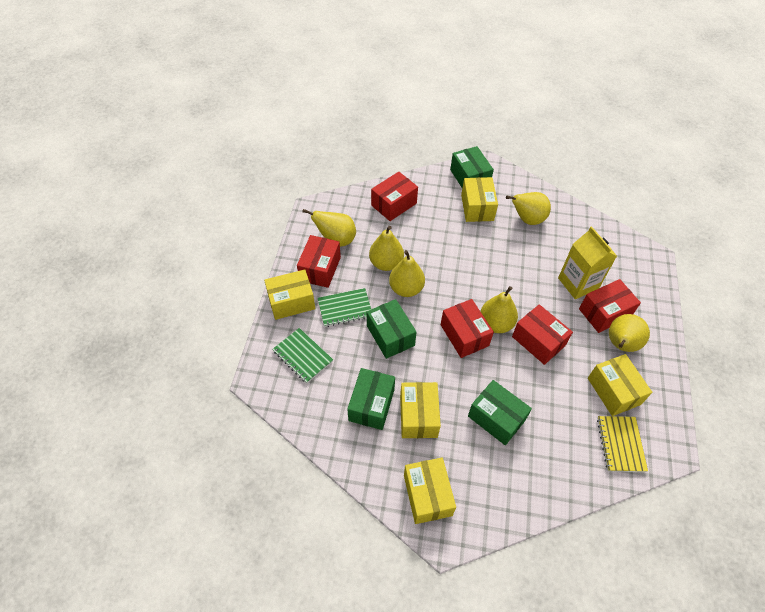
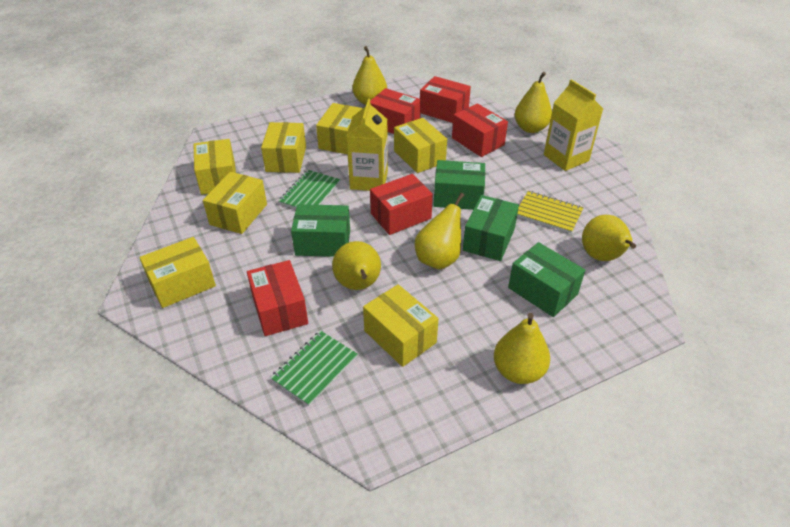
yellow box: 5 -> 7
yellow carton: 1 -> 2

